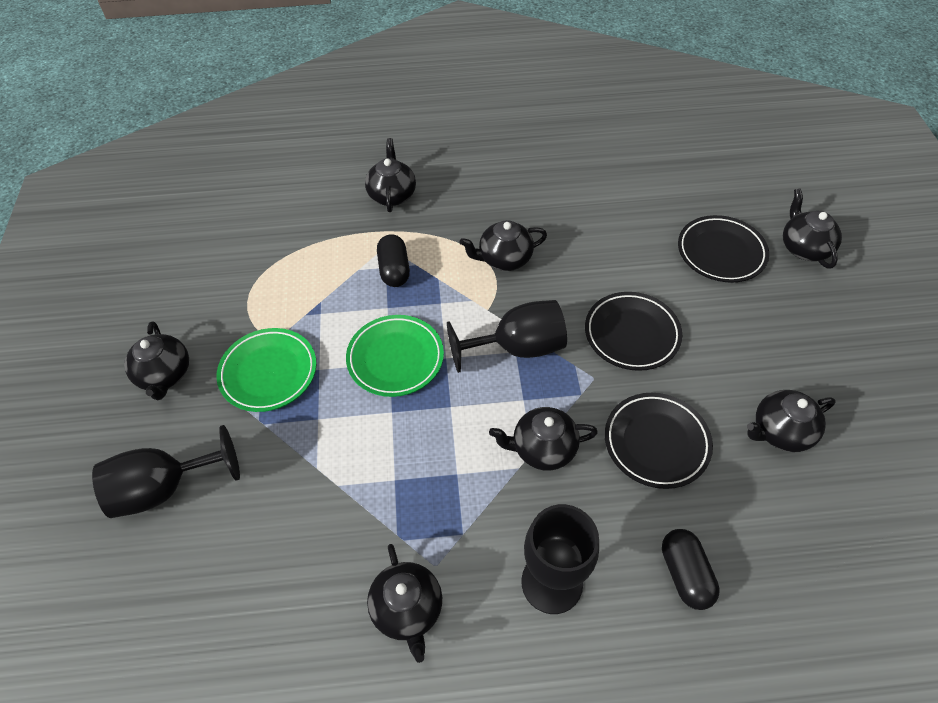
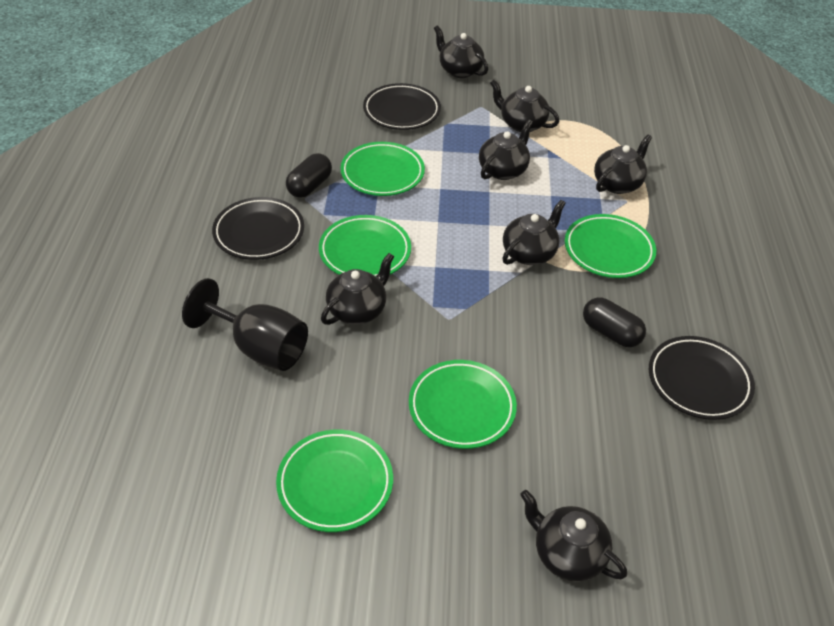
black goblet: 3 -> 1
green plate: 2 -> 5

